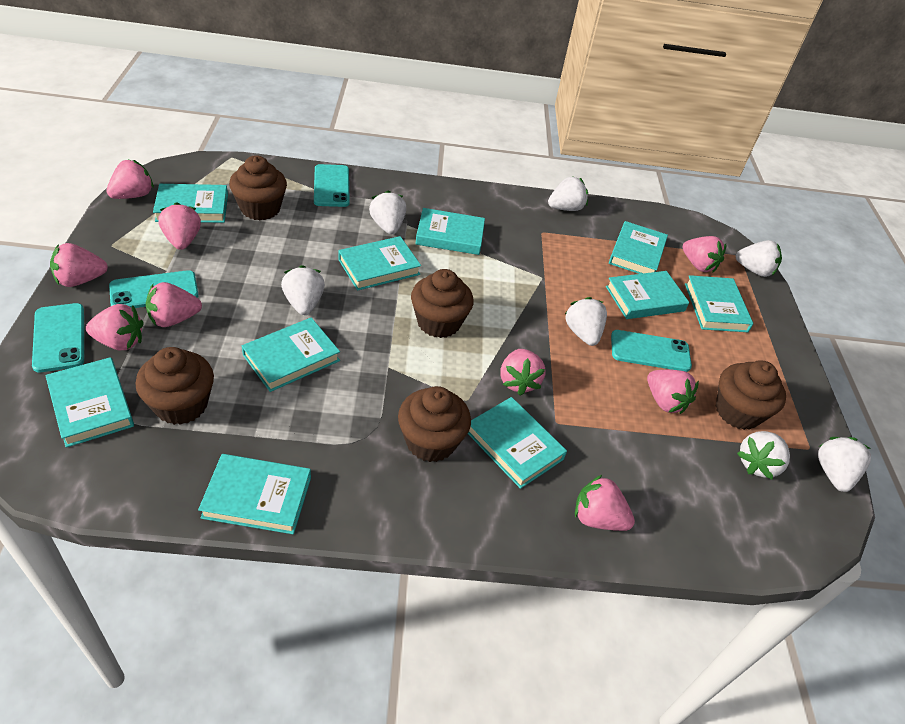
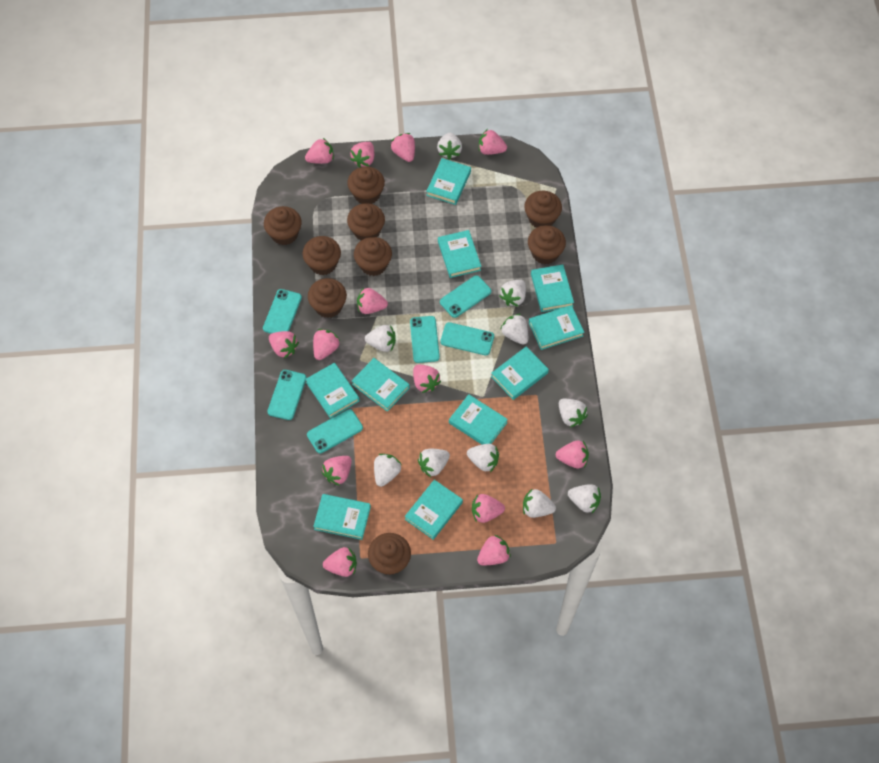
brown cupcake: 5 -> 9
pink strawberry: 9 -> 13
turquoise phone: 4 -> 6
white strawberry: 7 -> 10

